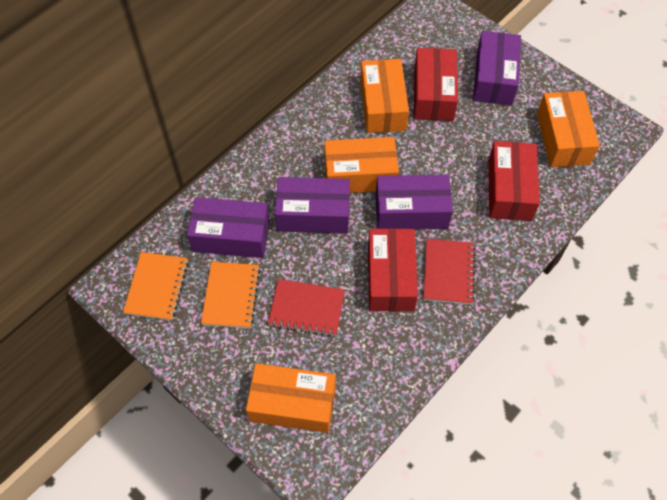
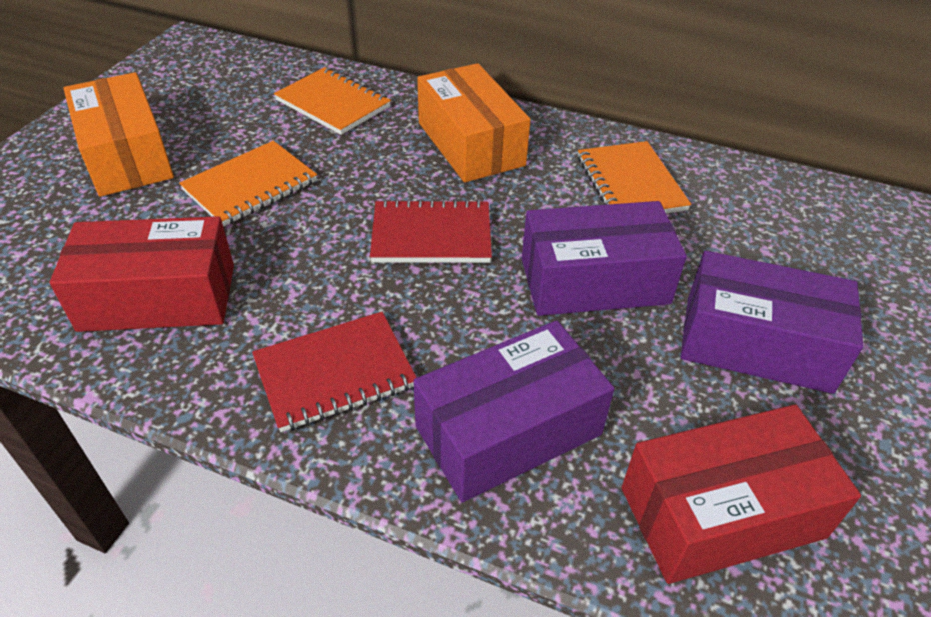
orange box: 4 -> 2
orange notebook: 2 -> 3
purple box: 4 -> 3
red box: 3 -> 2

